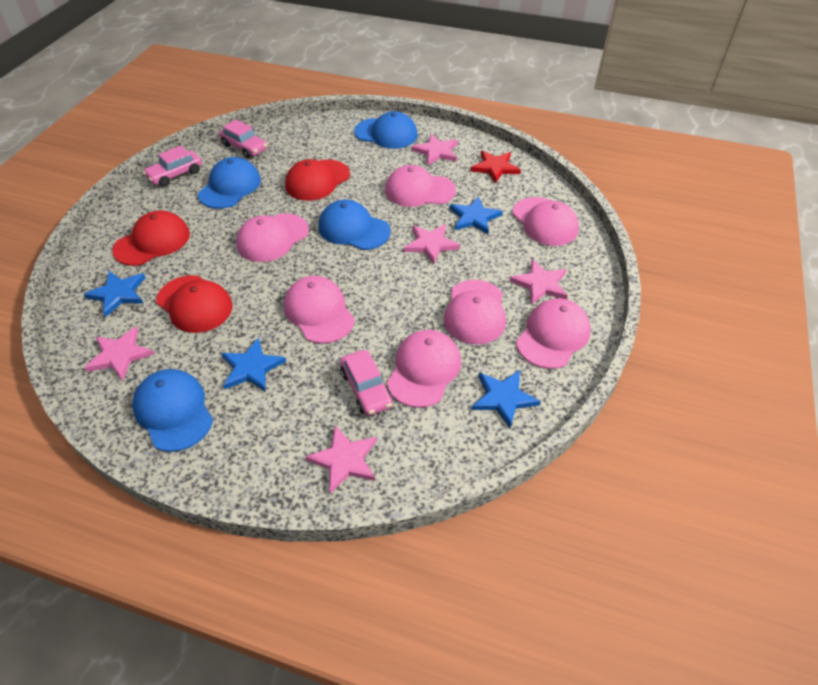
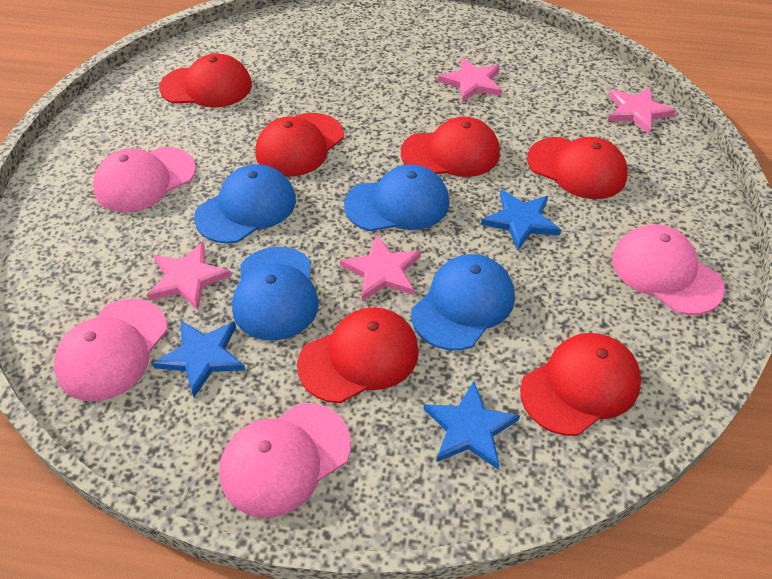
blue star: 4 -> 3
pink cap: 7 -> 4
pink car: 3 -> 0
pink star: 5 -> 4
red cap: 3 -> 6
red star: 1 -> 0

